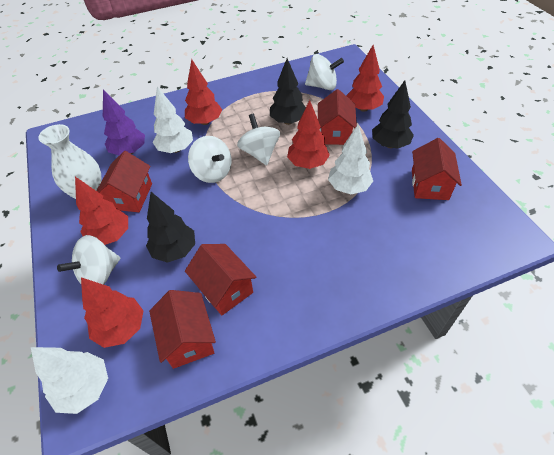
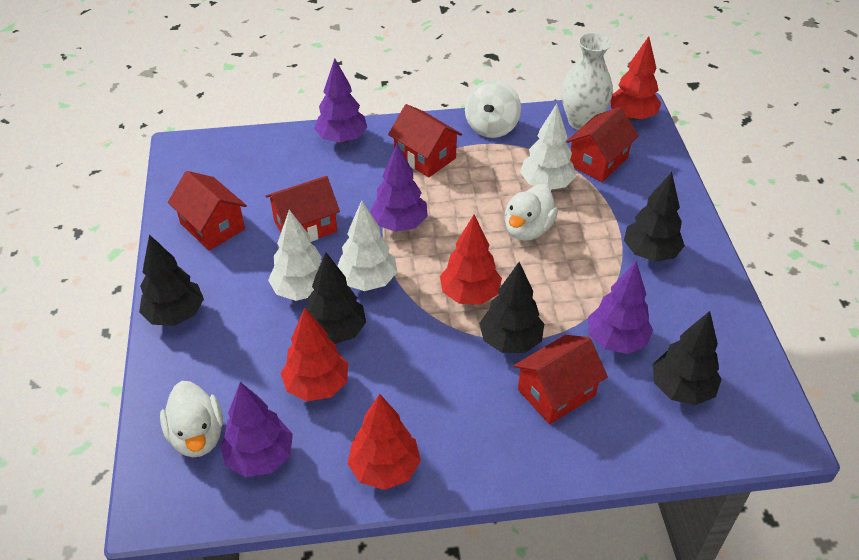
black tree: 3 -> 5
purple tree: 1 -> 4
red tree: 5 -> 4
white duck: 0 -> 2
white spinning top: 4 -> 1

